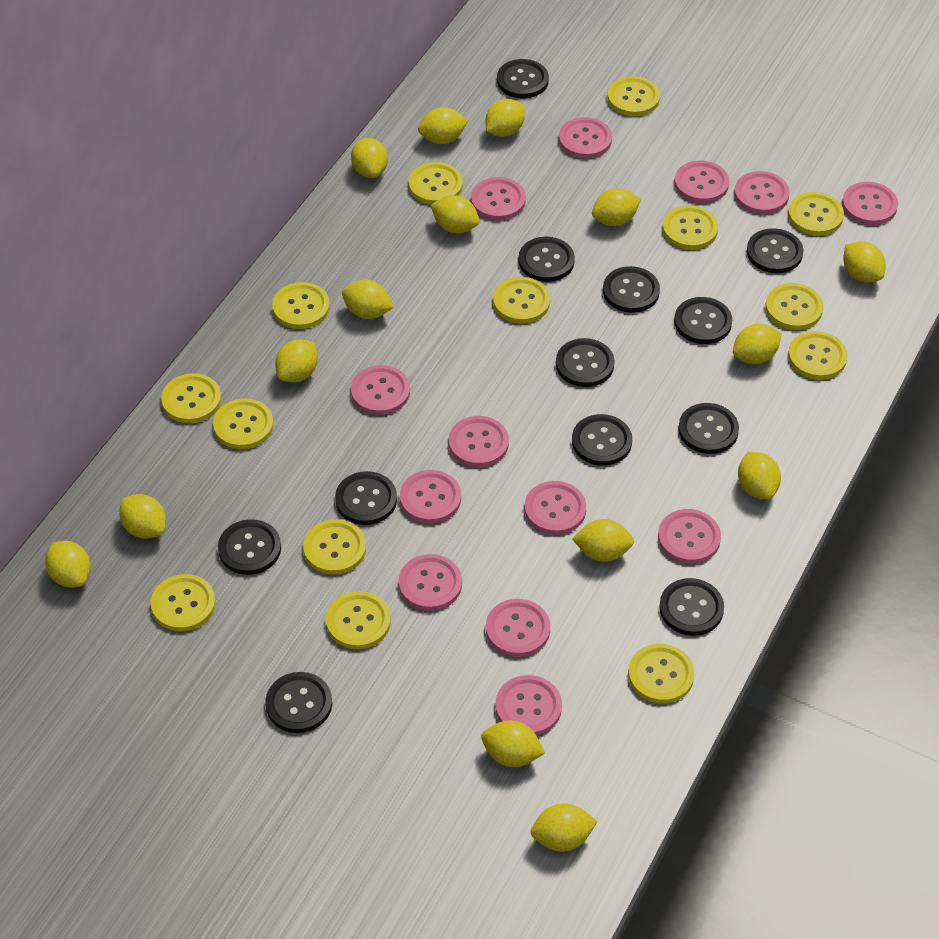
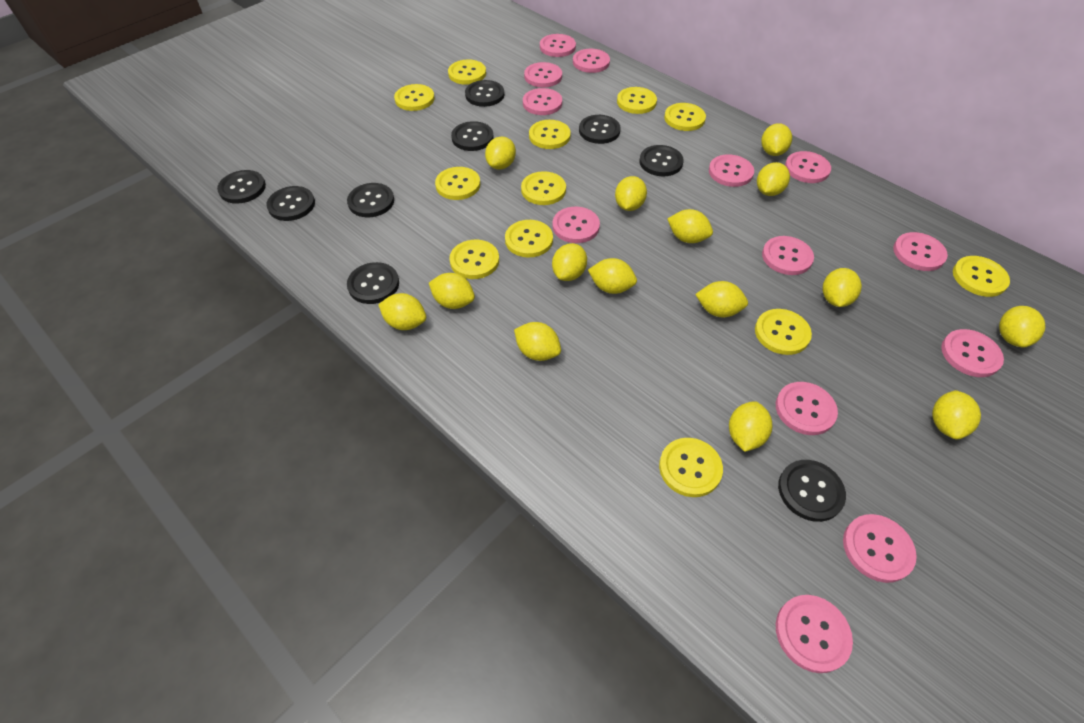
black button: 12 -> 9
yellow button: 14 -> 12

